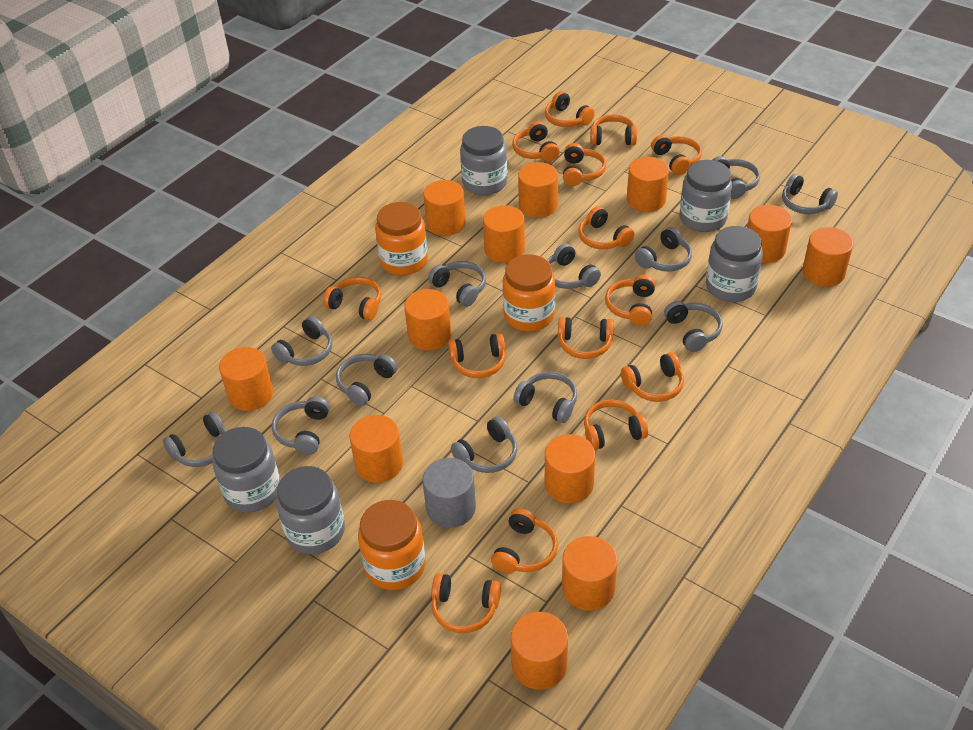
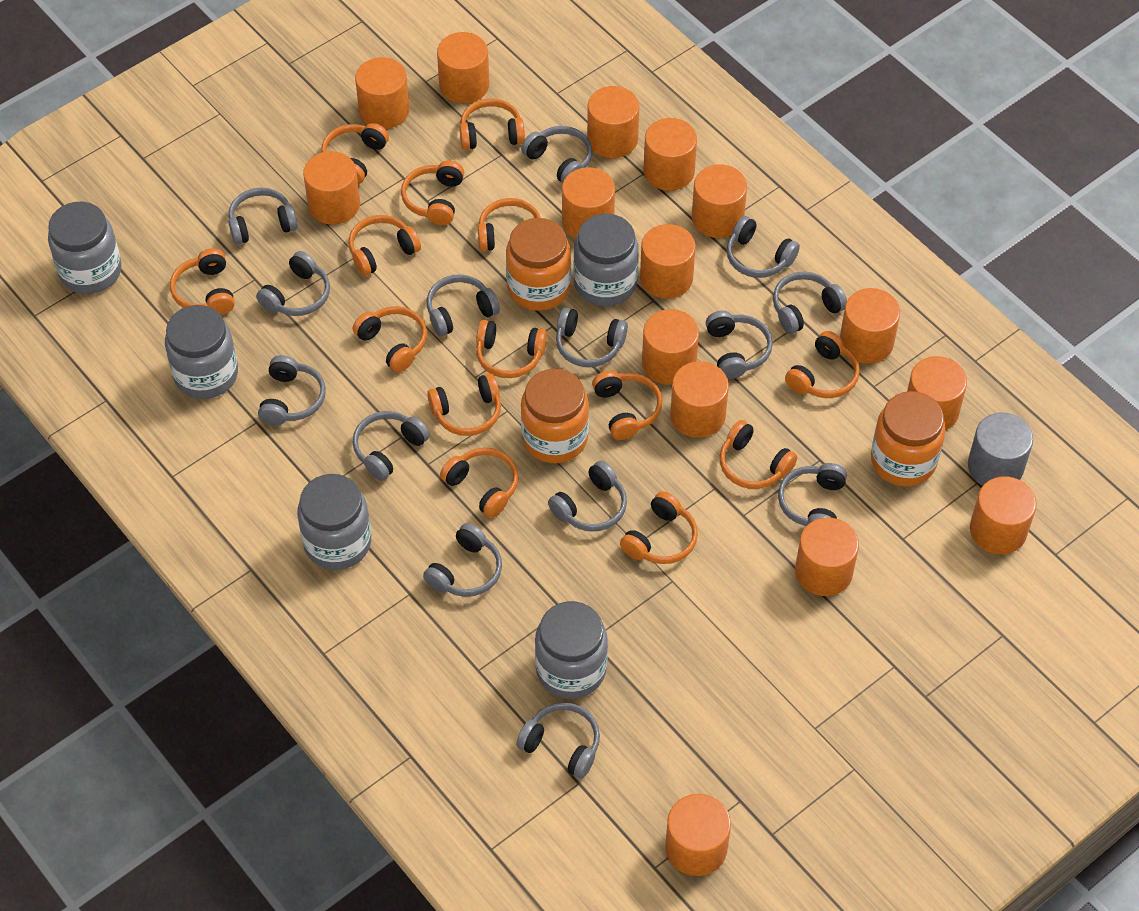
grey headphones: 12 -> 14
orange cylinder: 12 -> 15

